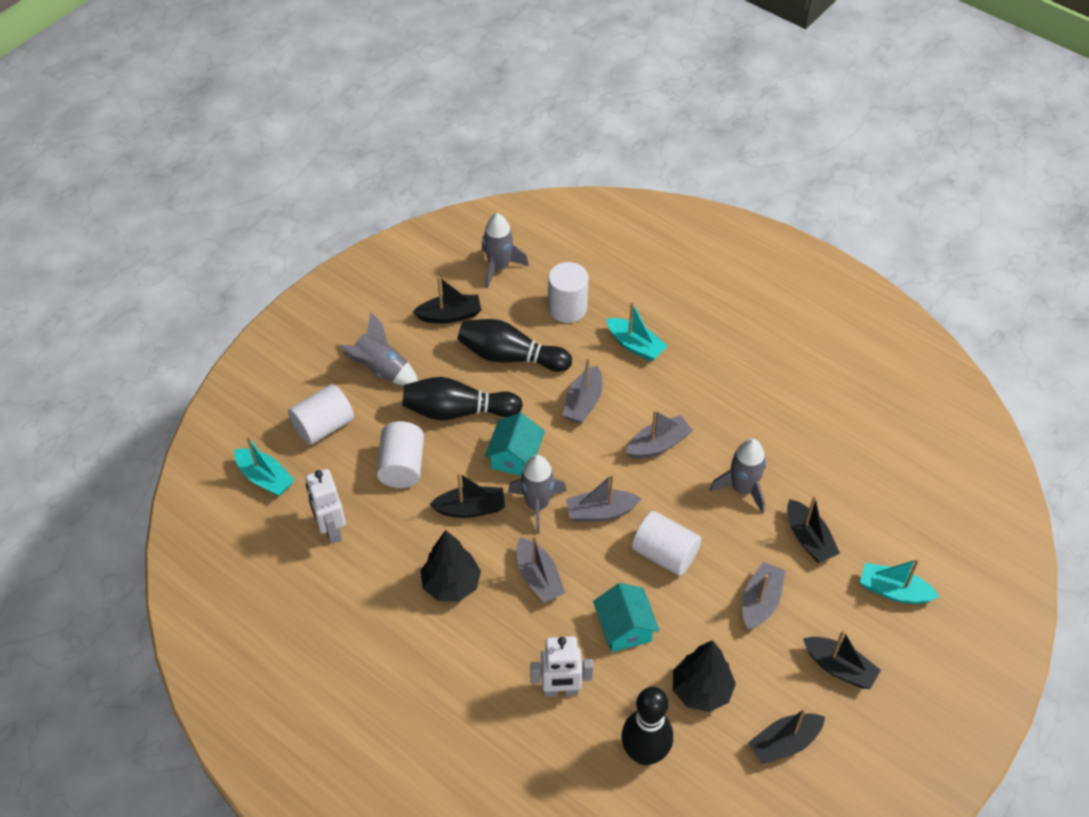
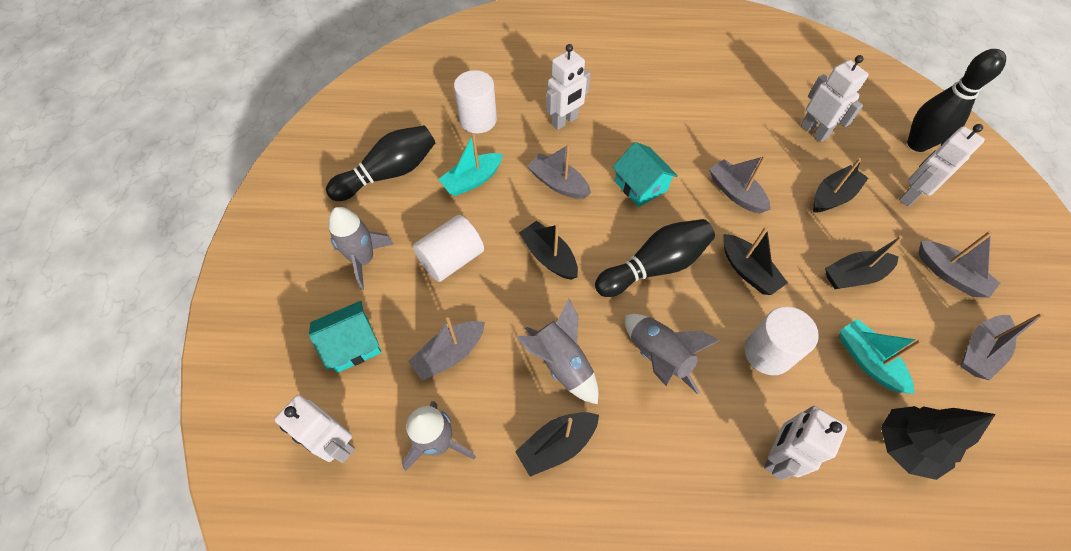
black tree: 2 -> 1
turquoise boat: 3 -> 2
white cylinder: 4 -> 3
white robot: 2 -> 5

